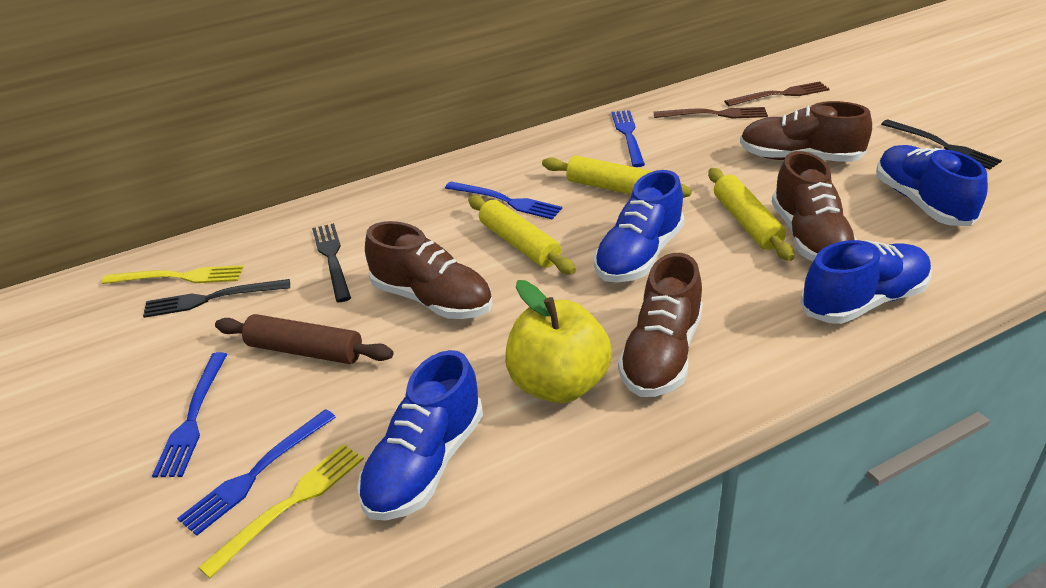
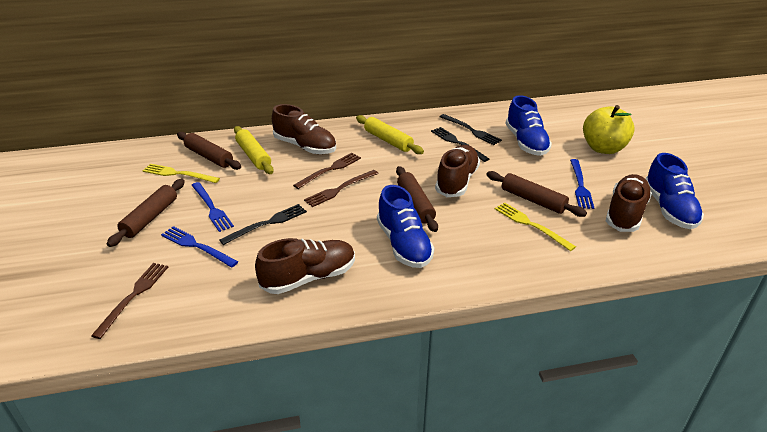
blue fork: 4 -> 3
blue shoe: 4 -> 3
brown fork: 2 -> 3
brown rolling pin: 1 -> 4
yellow rolling pin: 3 -> 2

